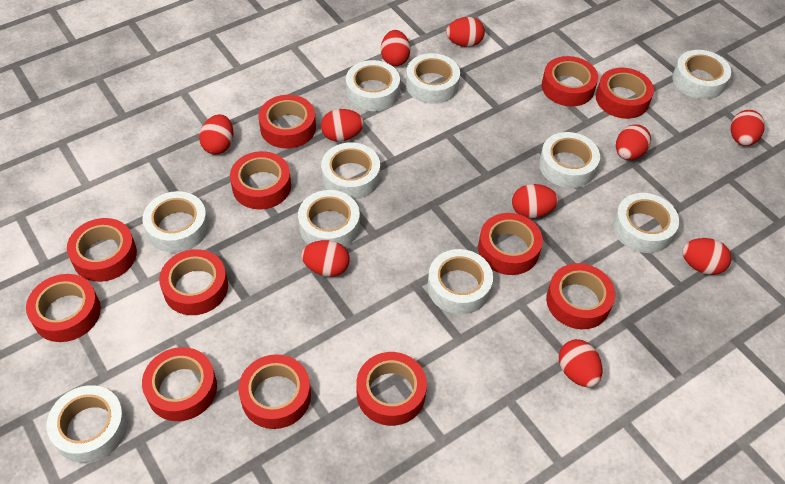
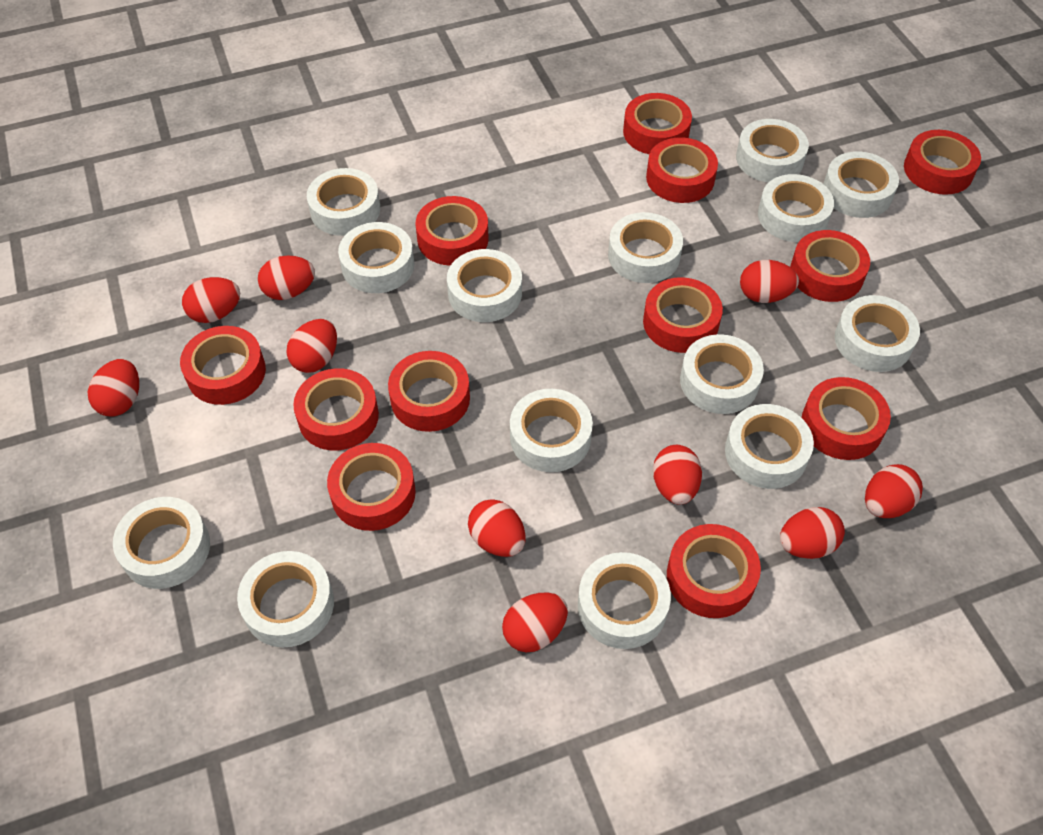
white tape: 10 -> 14

